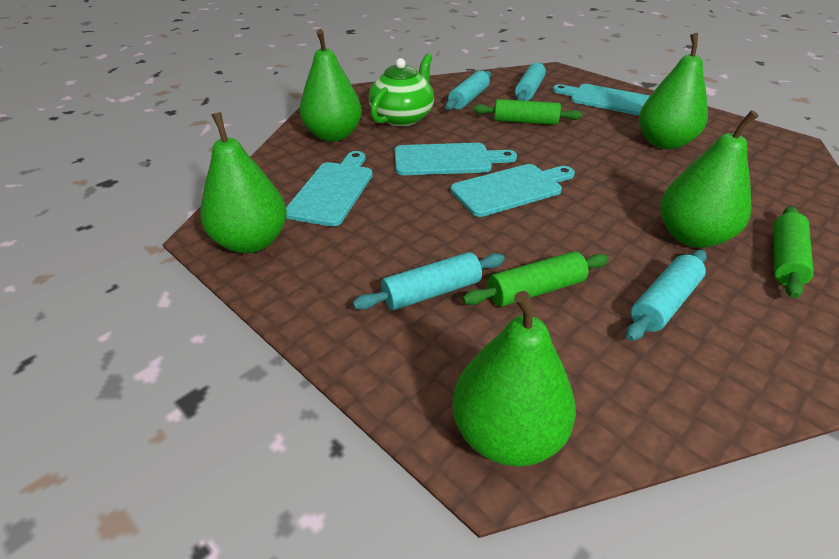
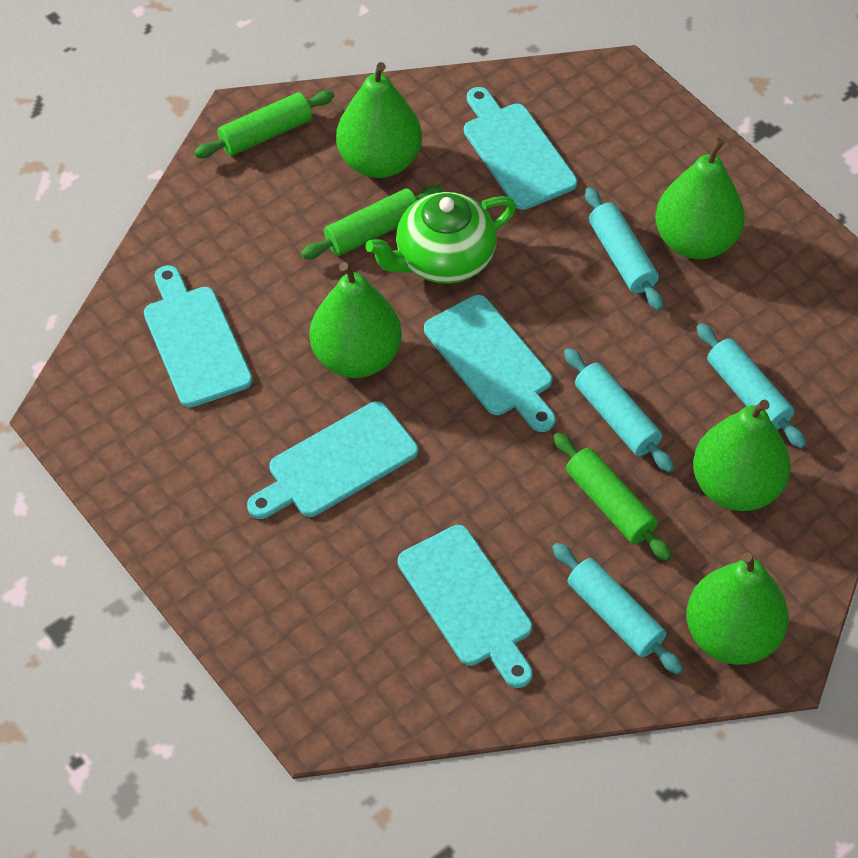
turquoise cutting board: 4 -> 5

